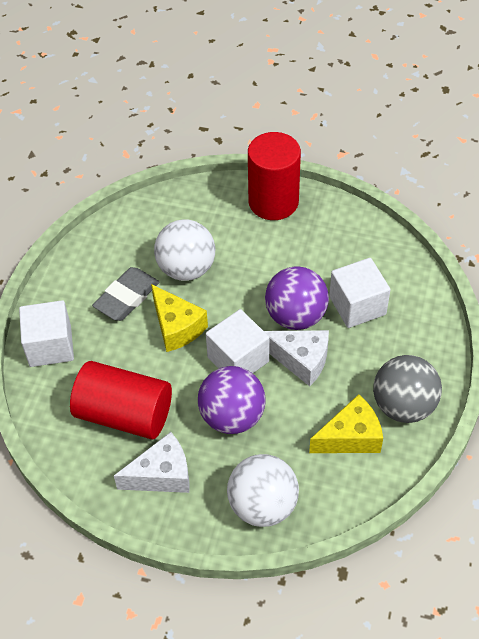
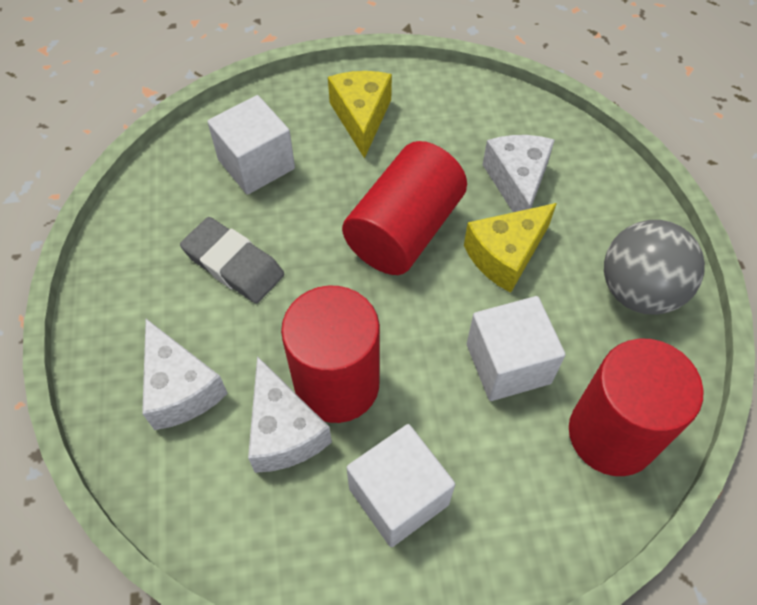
purple ball: 2 -> 0
red cylinder: 2 -> 3
white ball: 2 -> 0
white cheese: 2 -> 3

